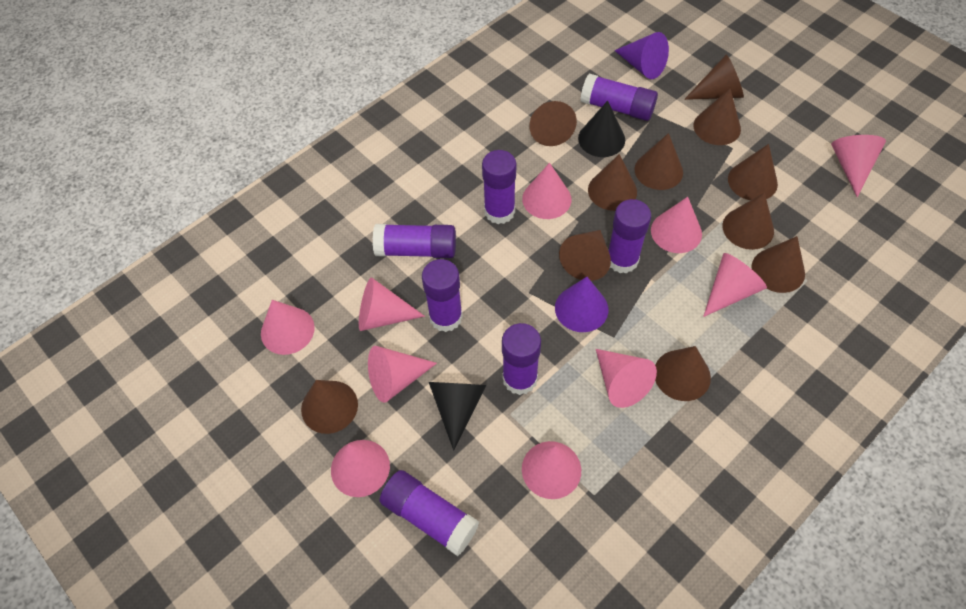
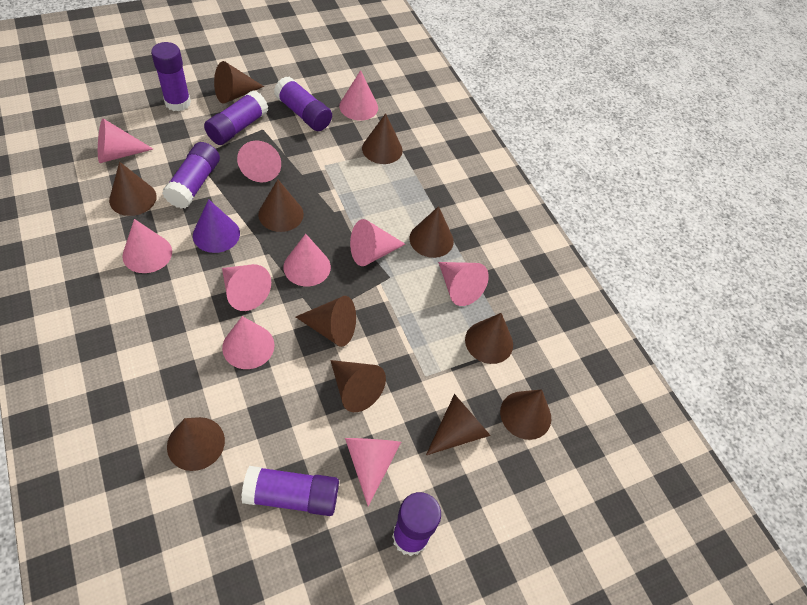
black cone: 2 -> 0
purple cone: 2 -> 1
purple glue stick: 7 -> 6

